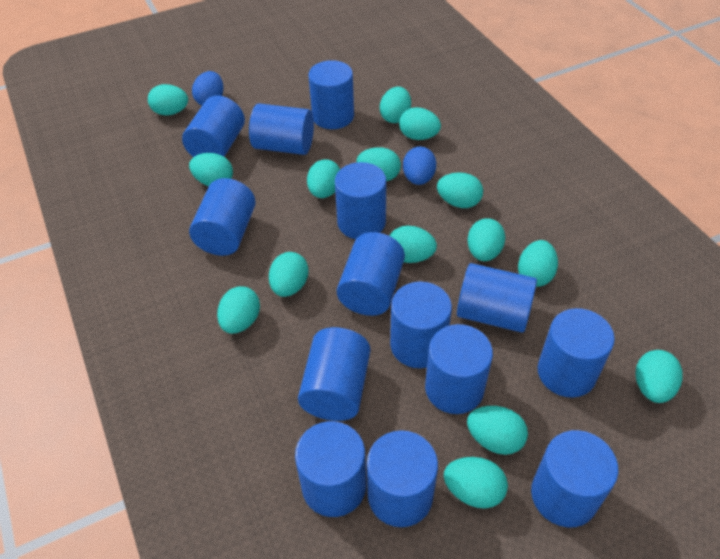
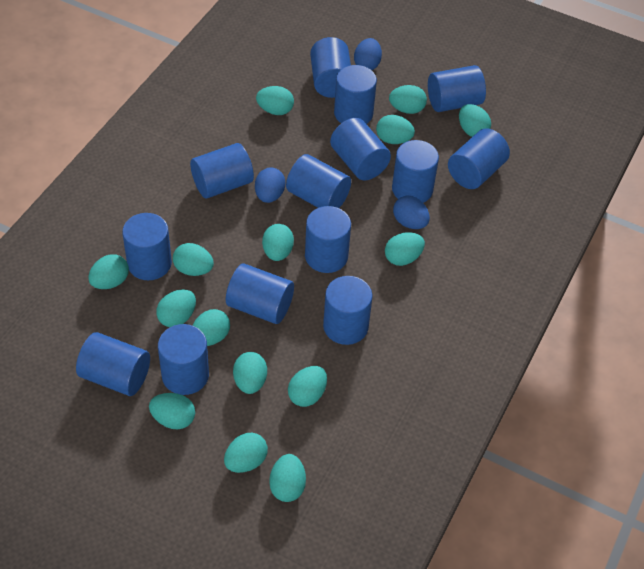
blue egg: 2 -> 3

